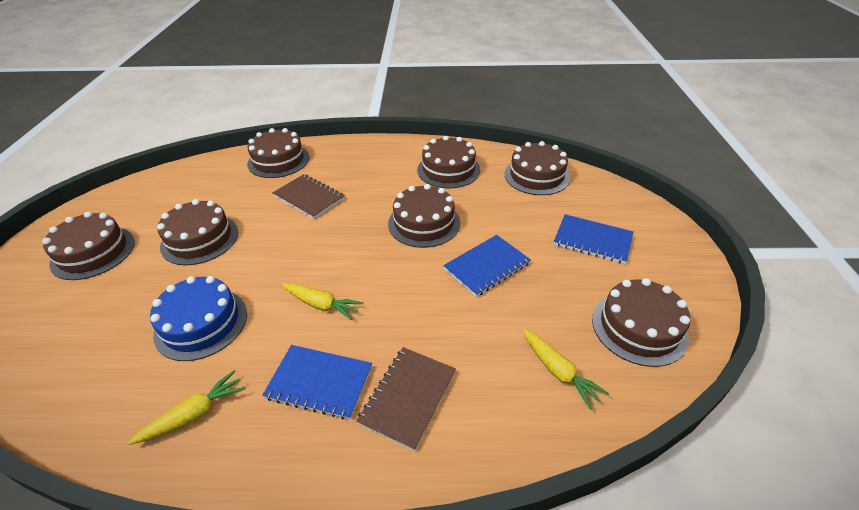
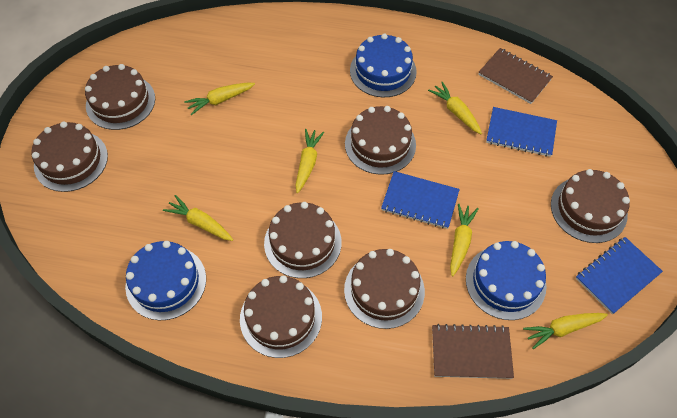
blue cake: 1 -> 3
yellow carrot: 3 -> 6

